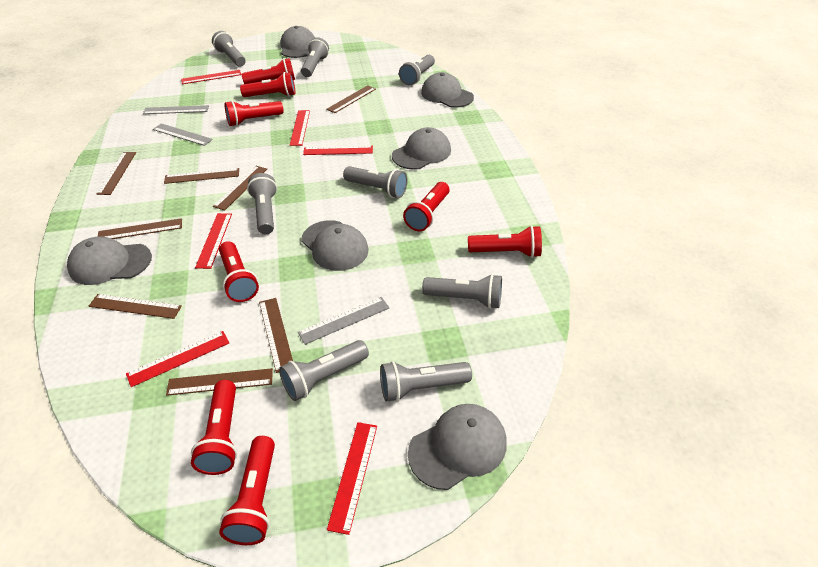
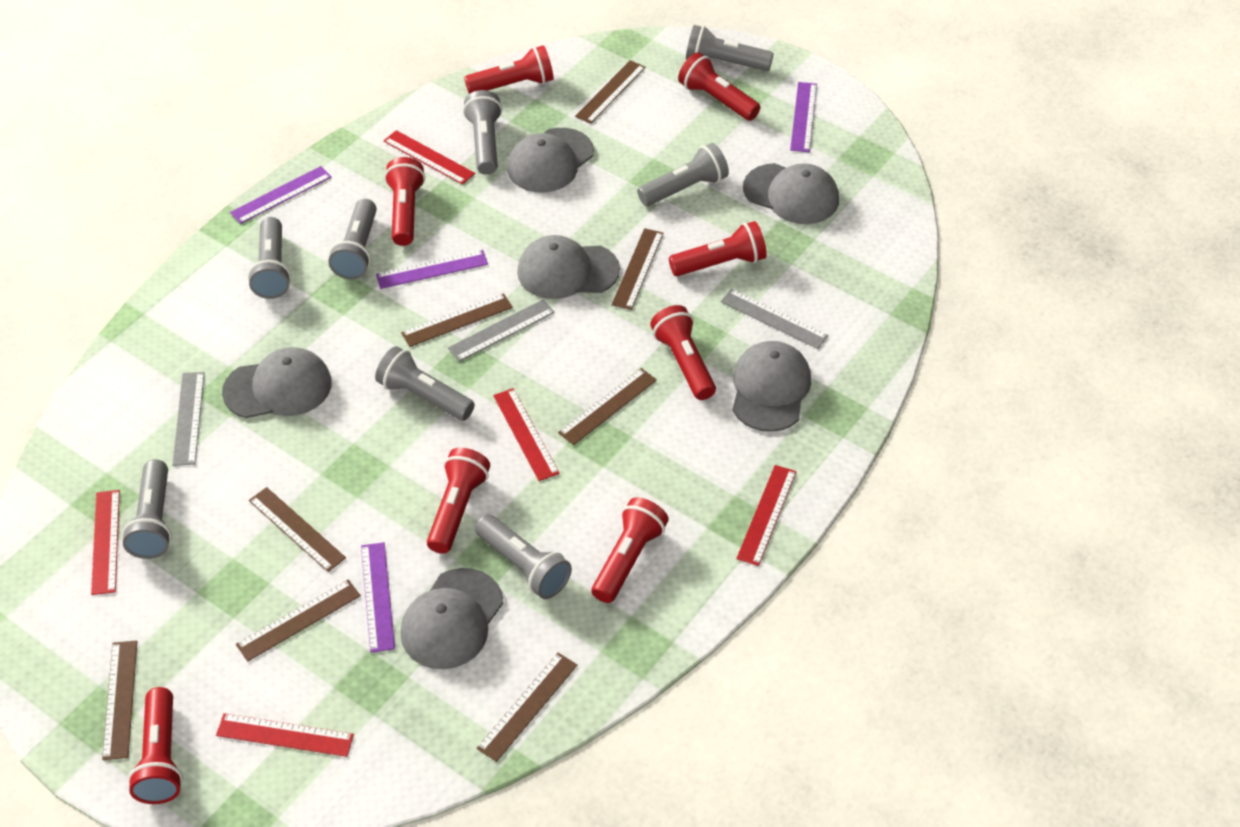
purple ruler: 0 -> 4
red ruler: 6 -> 5

